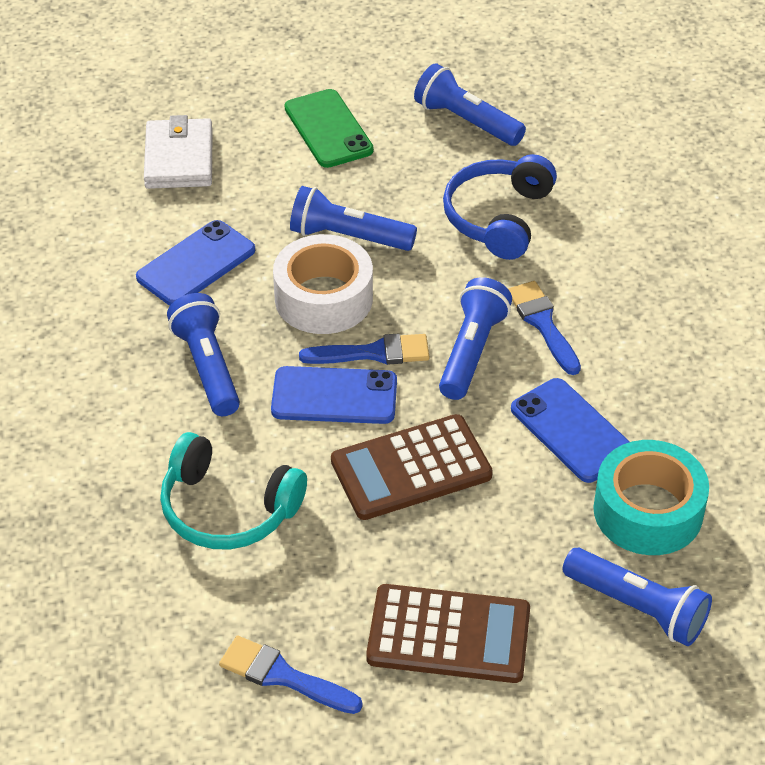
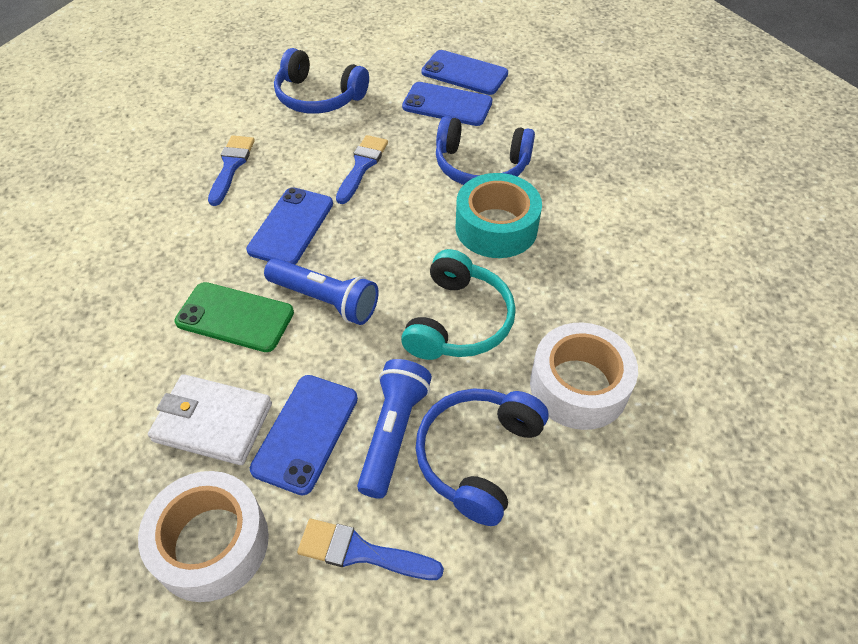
blue flashlight: 5 -> 2
blue headphones: 1 -> 3
blue phone: 3 -> 4
brown calculator: 2 -> 0
white tape: 1 -> 2

